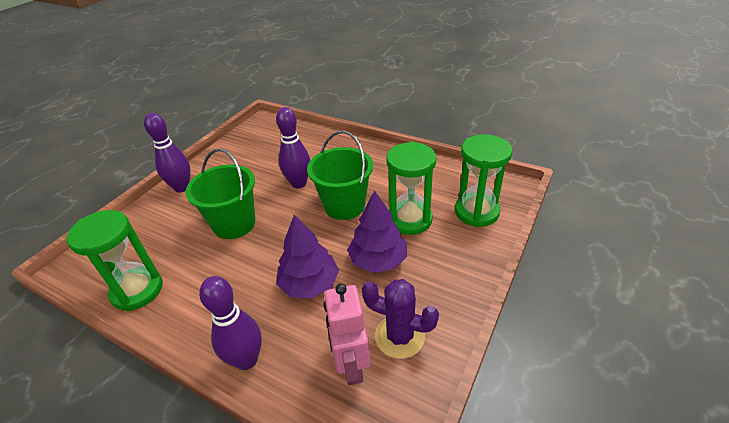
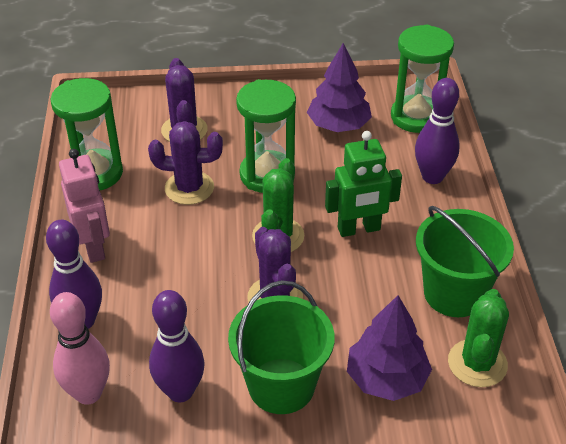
green cactus: 0 -> 2
green robot: 0 -> 1
pink bowling pin: 0 -> 1
purple cactus: 1 -> 3

